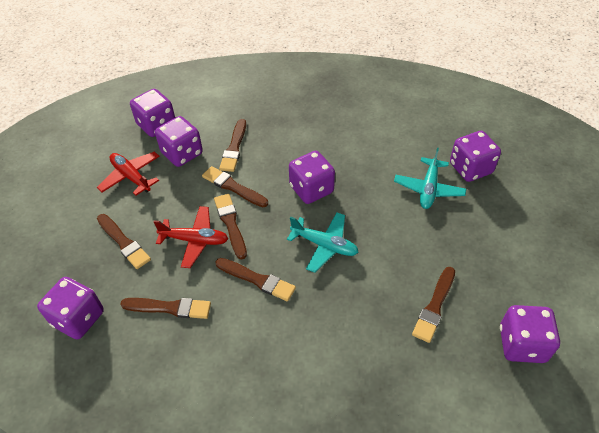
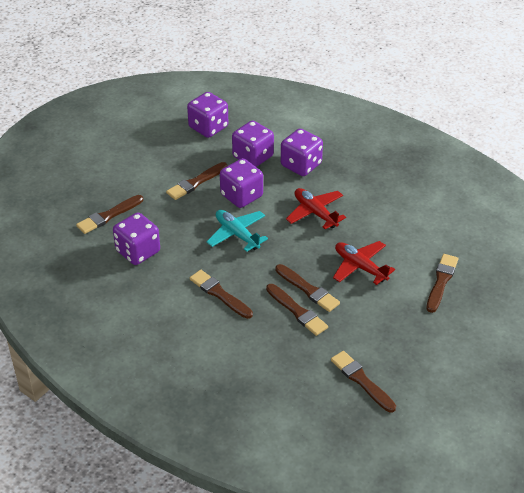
purple dice: 6 -> 5
turquoise plane: 2 -> 1

